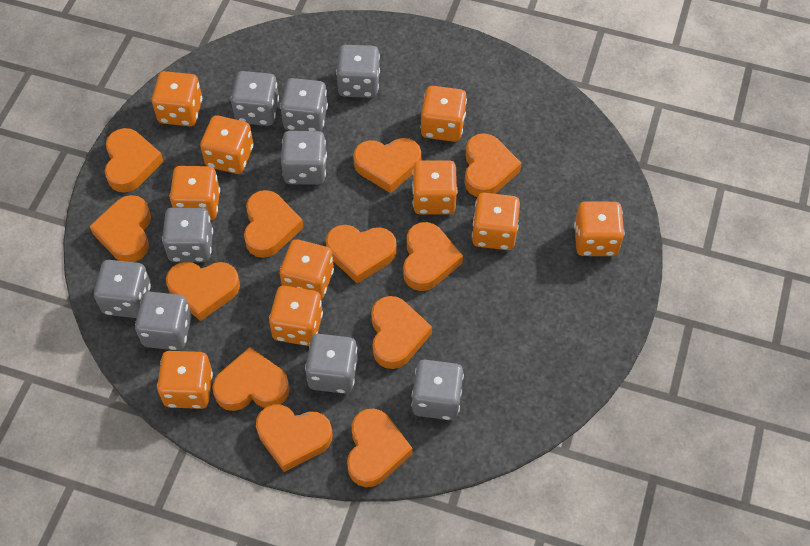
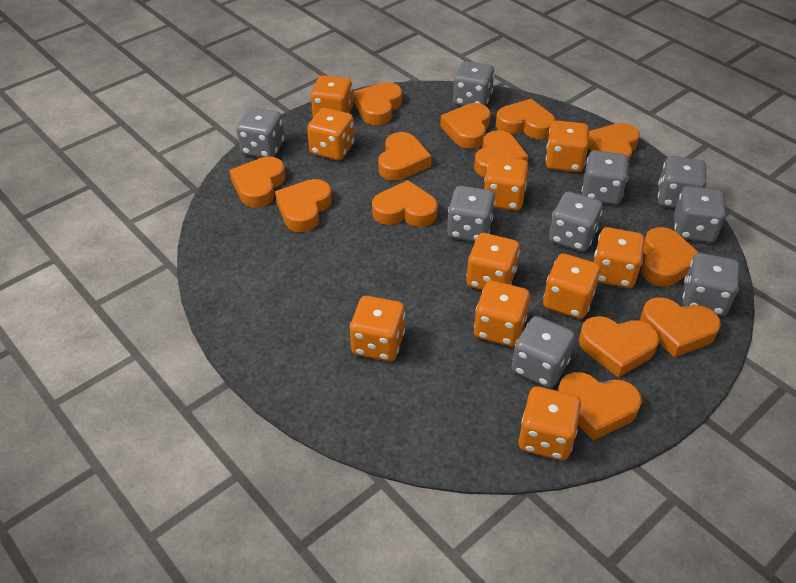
orange heart: 12 -> 13

